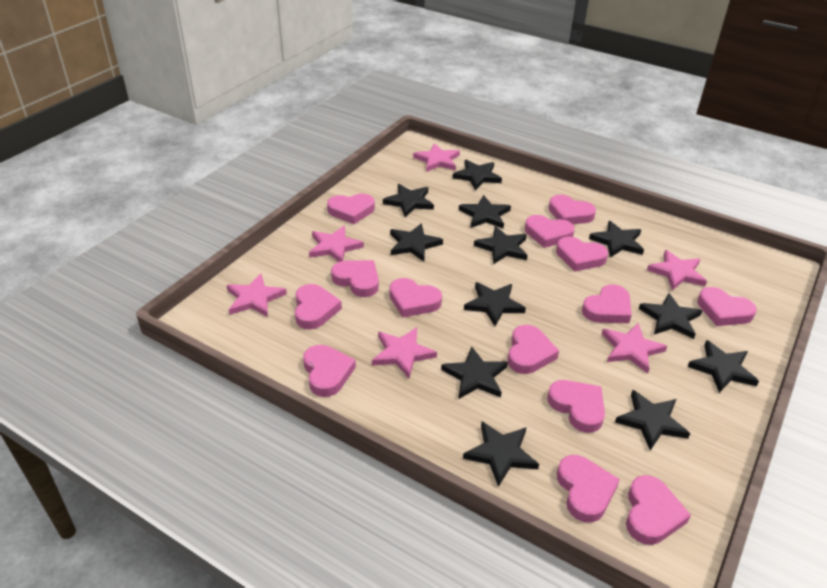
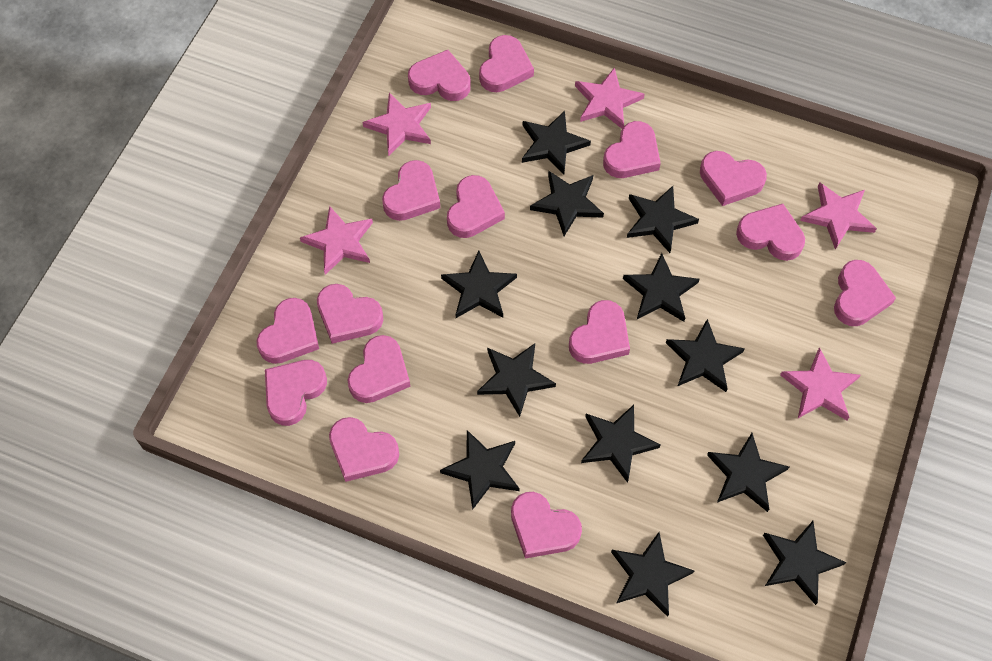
pink heart: 14 -> 15
pink star: 6 -> 5

